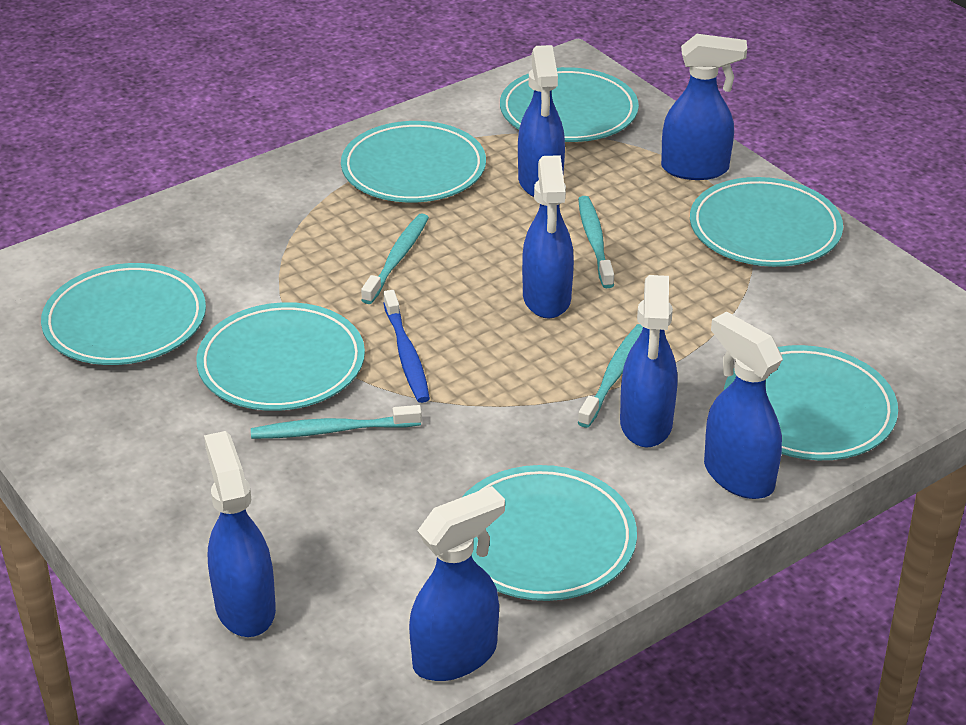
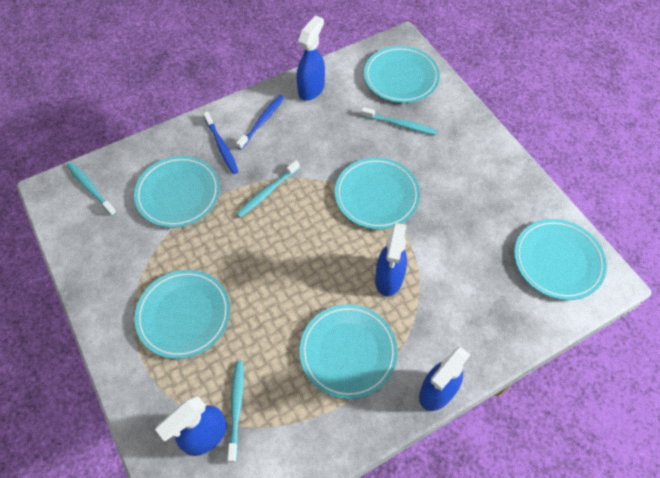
blue spray bottle: 7 -> 4
blue toothbrush: 1 -> 2
turquoise plate: 7 -> 6

